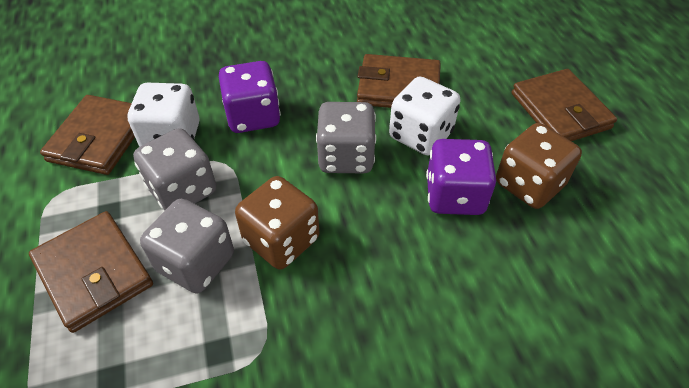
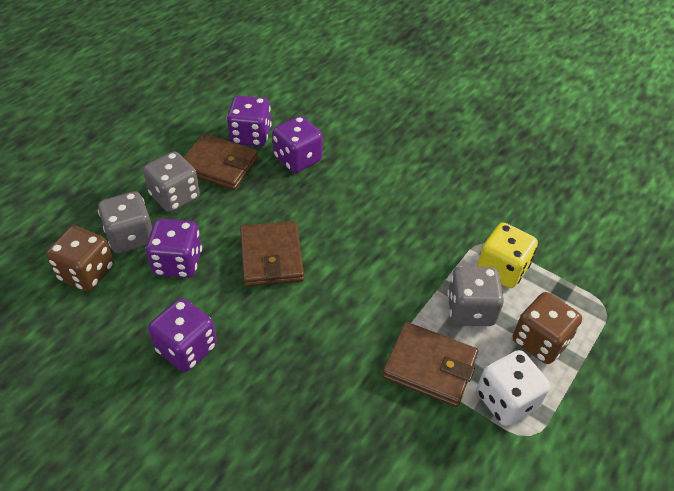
brown wallet: 4 -> 3
purple dice: 2 -> 4
white dice: 2 -> 1
yellow dice: 0 -> 1

